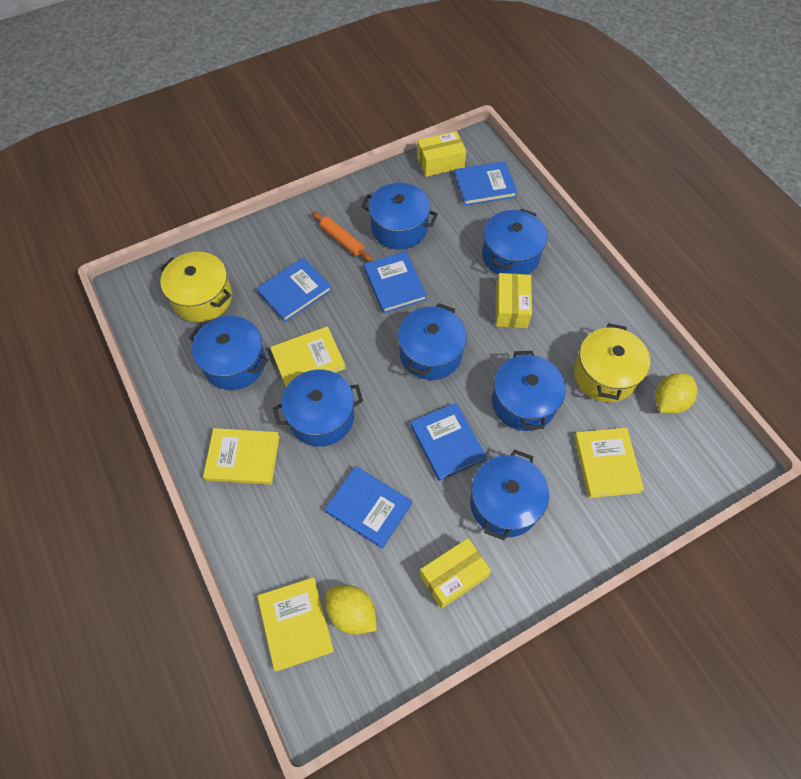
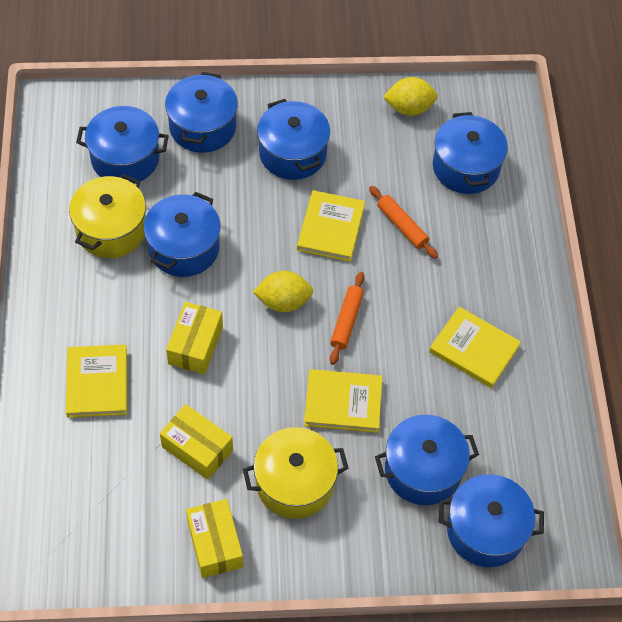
blue book: 5 -> 0
orange rolling pin: 1 -> 2

